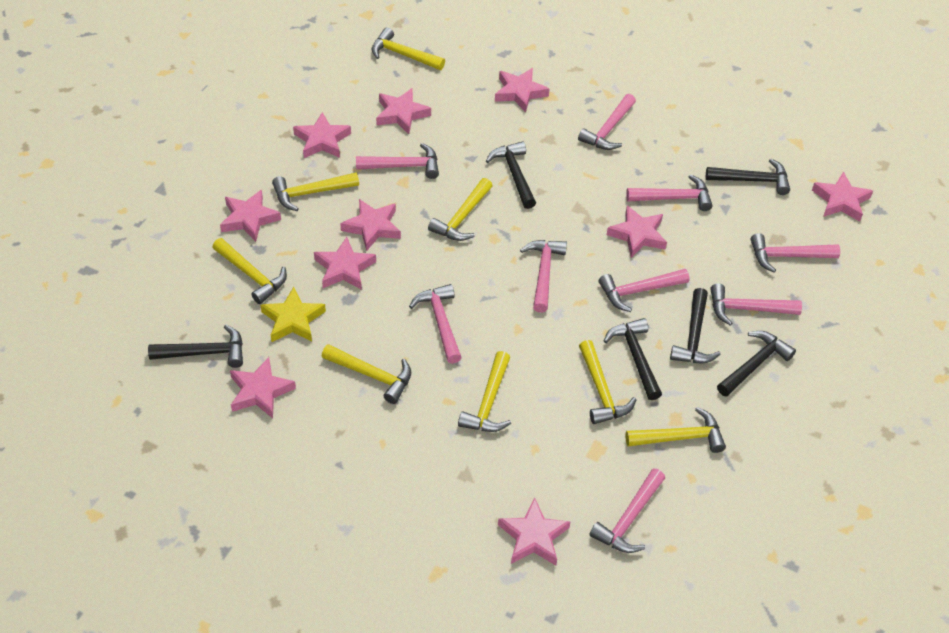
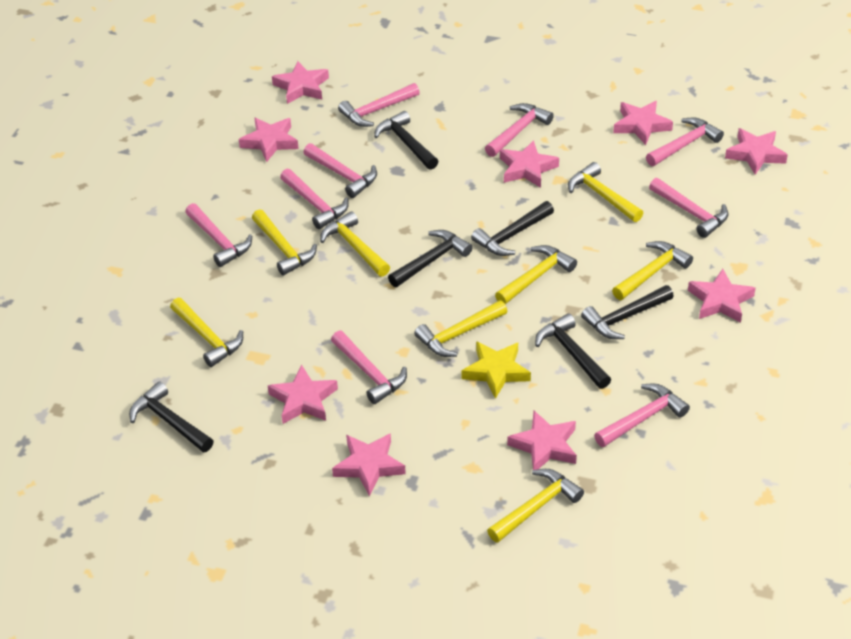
pink star: 10 -> 9

